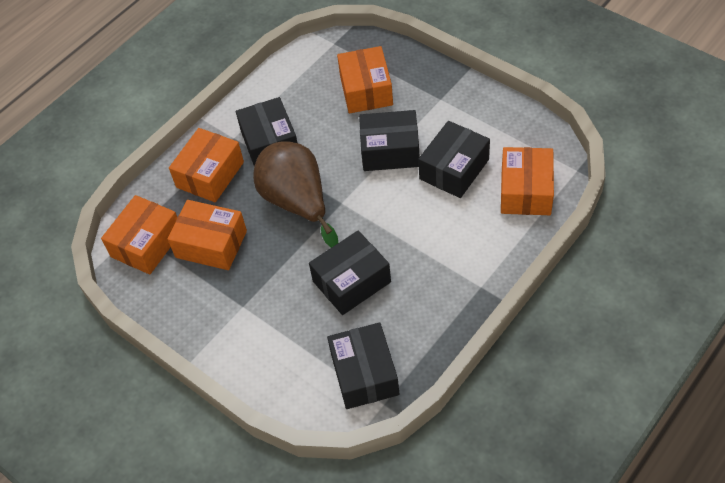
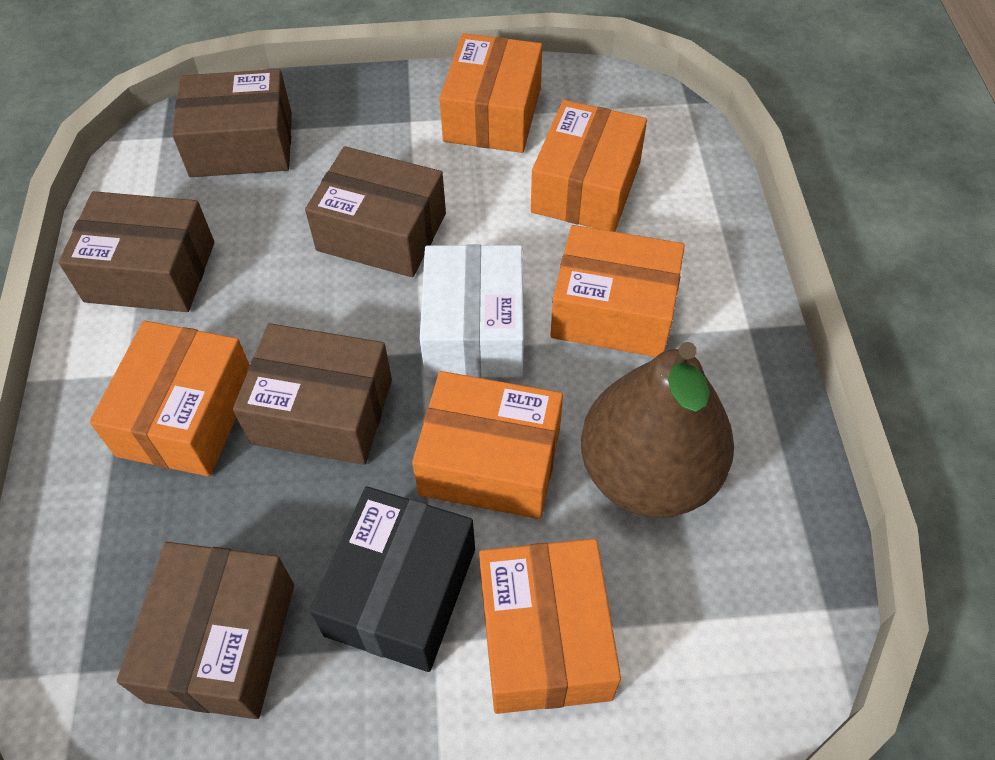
black box: 5 -> 1
brown box: 0 -> 5
orange box: 5 -> 6
white box: 0 -> 1

